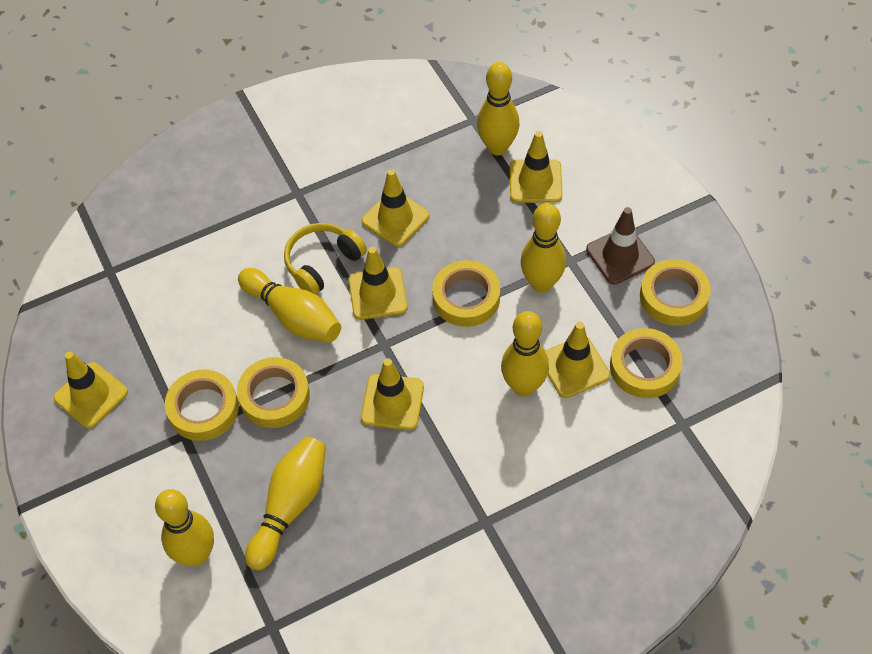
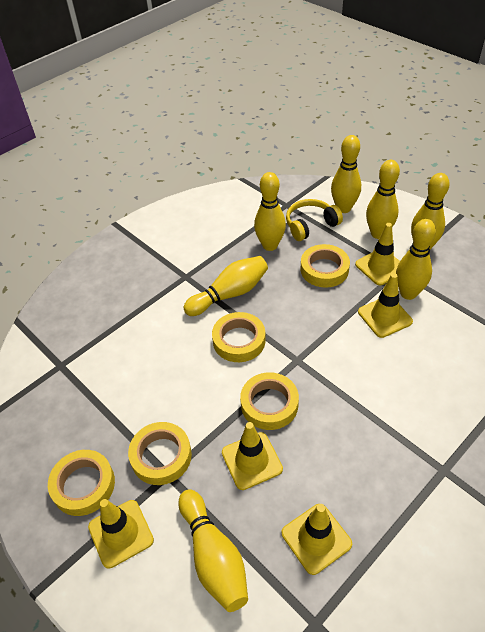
brown traffic cone: 1 -> 0
yellow bowling pin: 6 -> 7
yellow traffic cone: 6 -> 5

